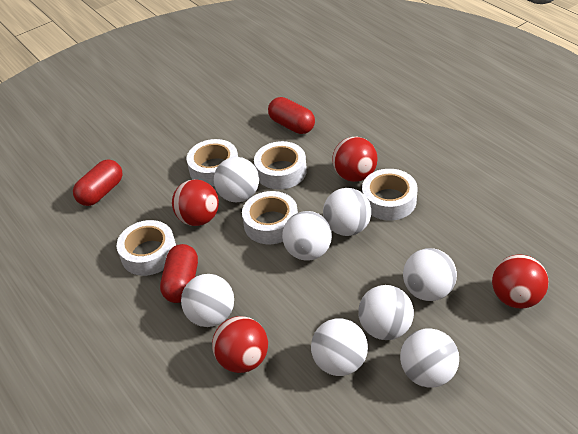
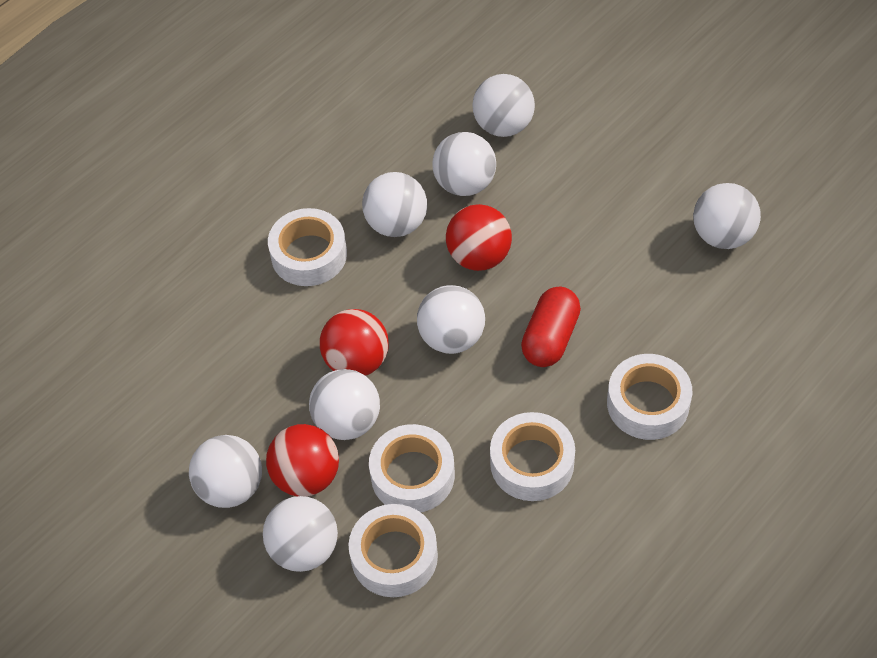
red ball: 4 -> 3
red capsule: 3 -> 1

